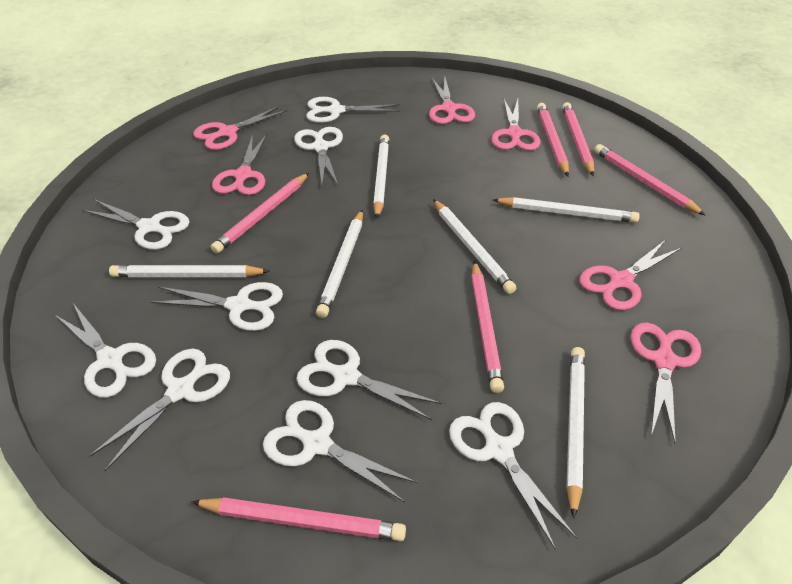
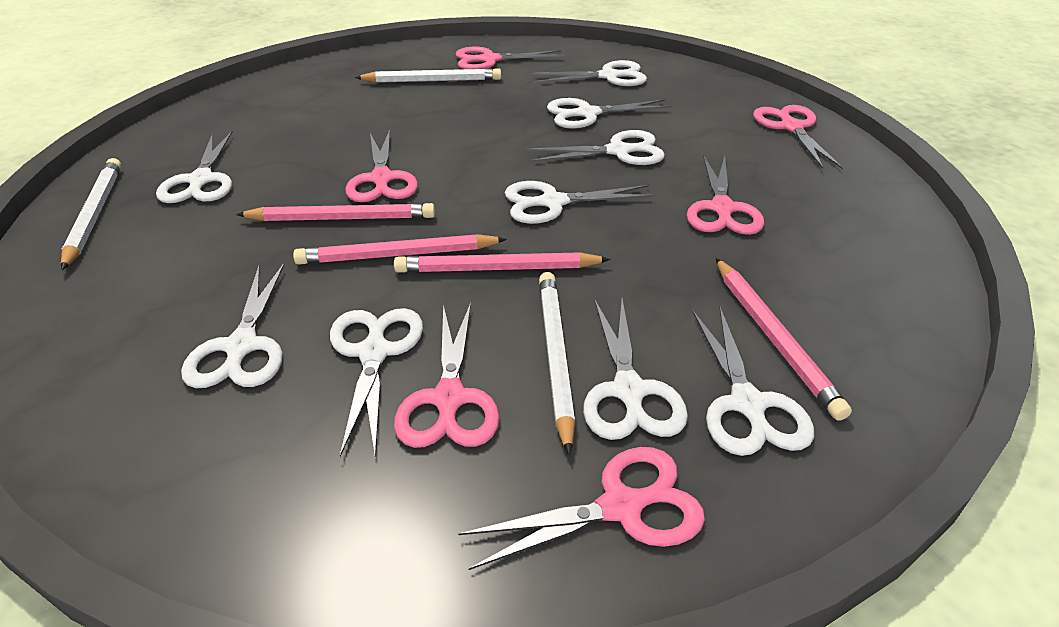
pink pencil: 6 -> 4
white pencil: 6 -> 3

